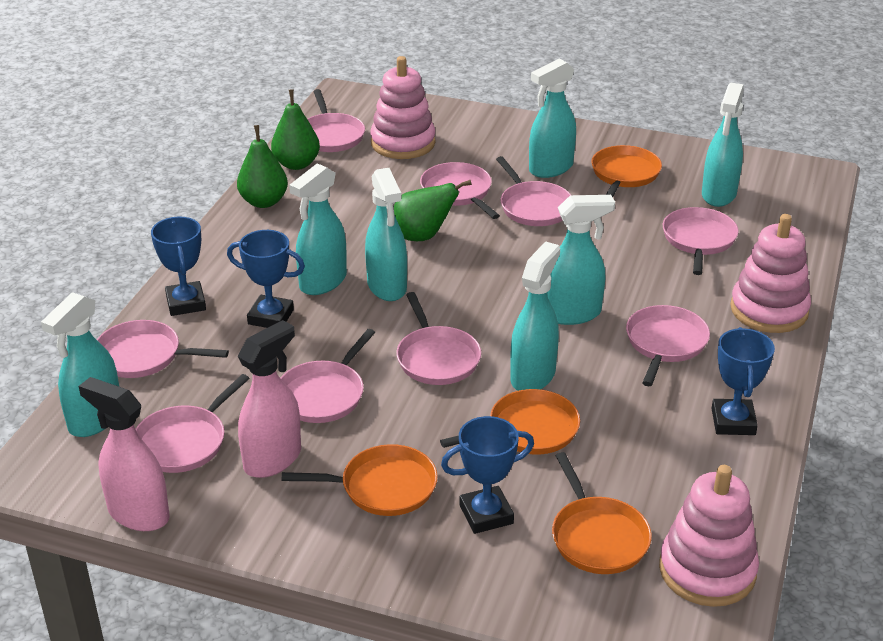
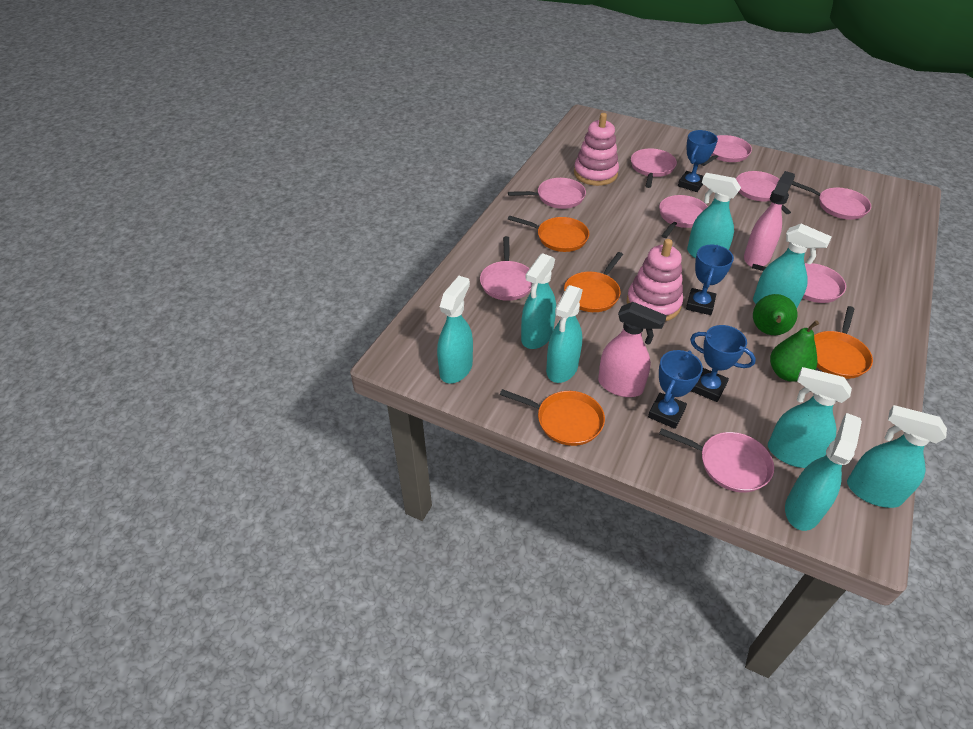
green pear: 3 -> 2
pink stacking toy: 3 -> 2
turquoise spray bottle: 7 -> 8

